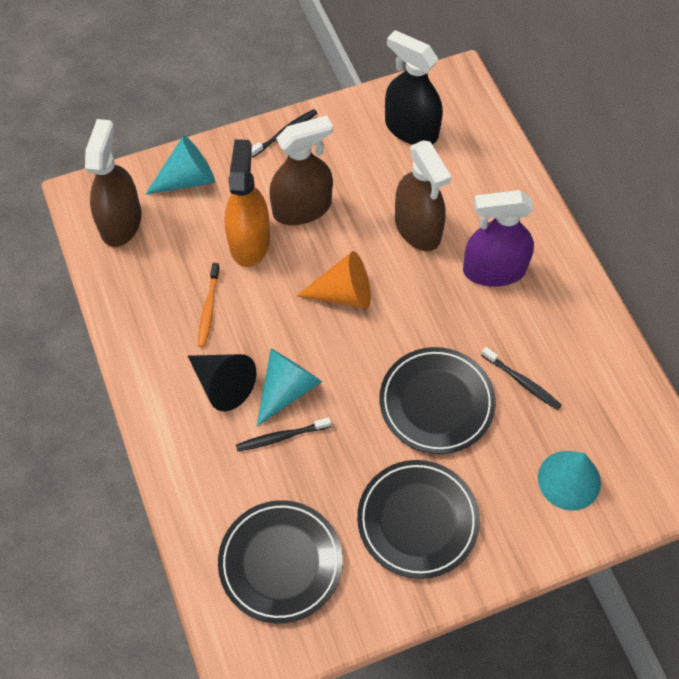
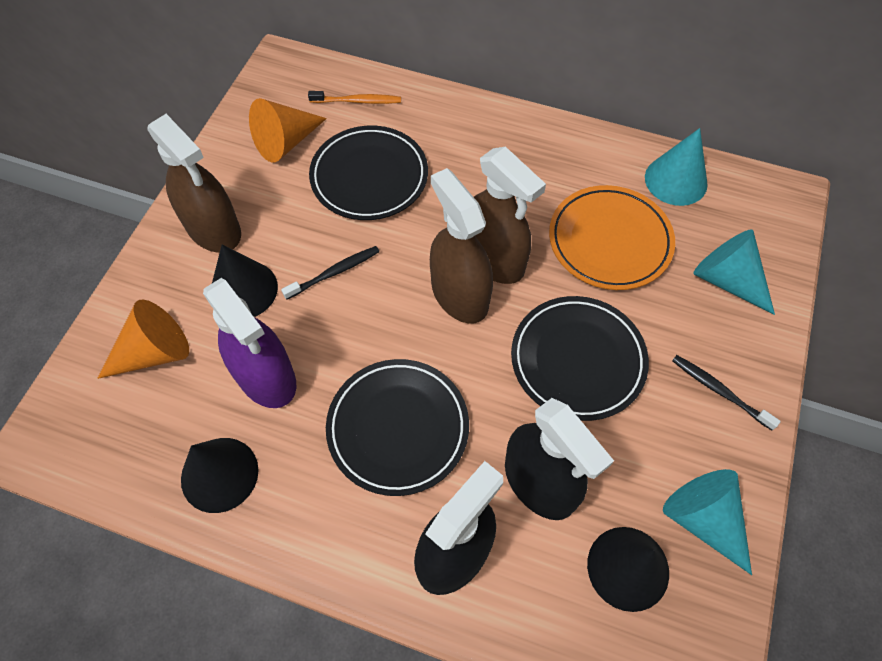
black cone: 1 -> 3
black spray bottle: 1 -> 2
black toothbrush: 3 -> 2
orange cone: 1 -> 2
orange plate: 0 -> 1
orange spray bottle: 1 -> 0

